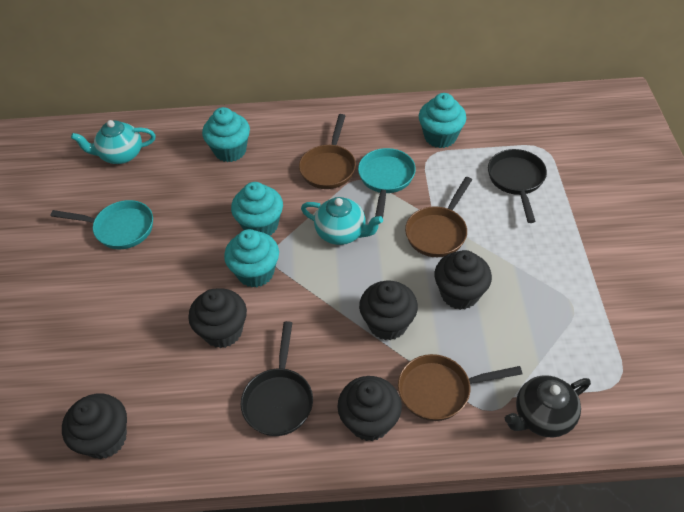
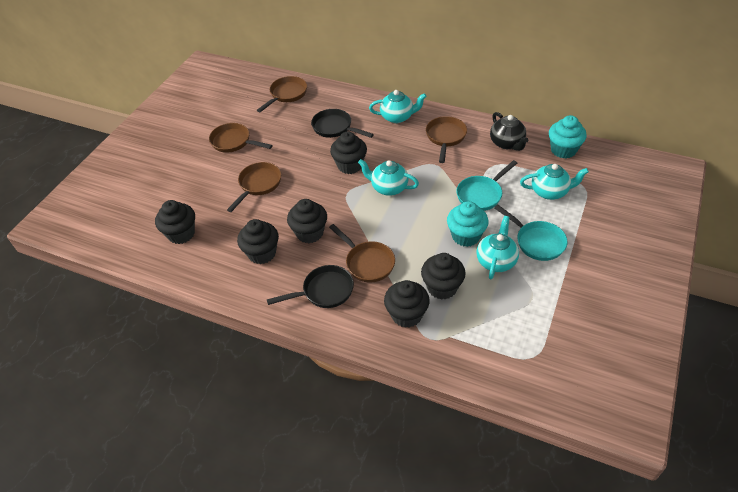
black cupcake: 5 -> 6
brown pan: 3 -> 5
turquoise cupcake: 4 -> 2
turquoise teapot: 2 -> 4

